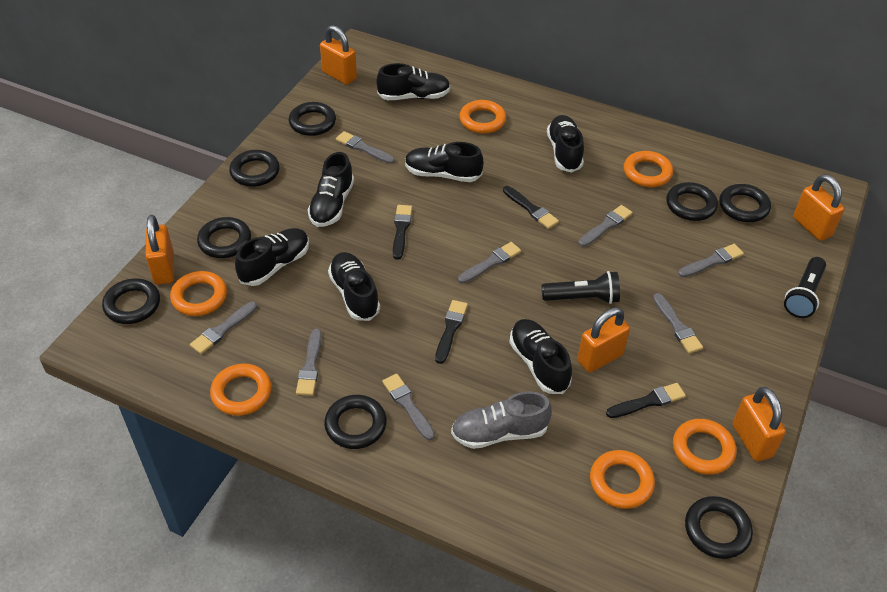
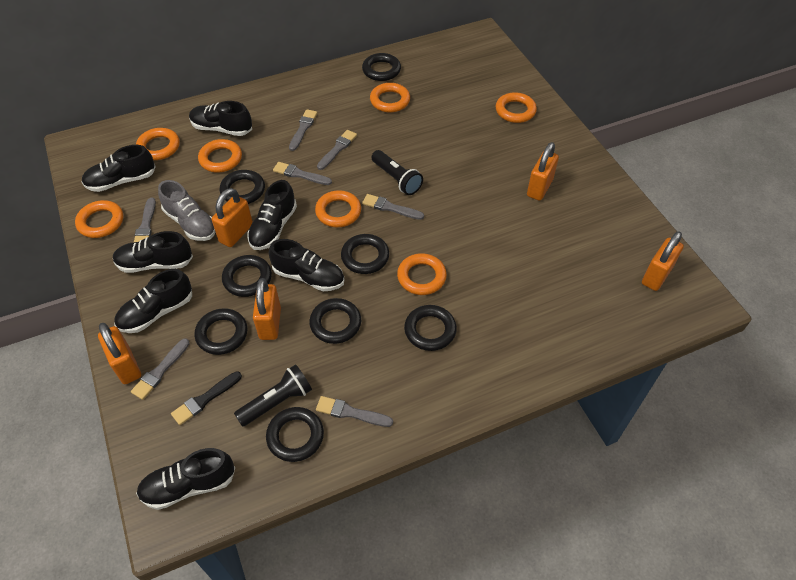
black brush: 4 -> 1
grey brush: 8 -> 7
orange ring: 6 -> 7

